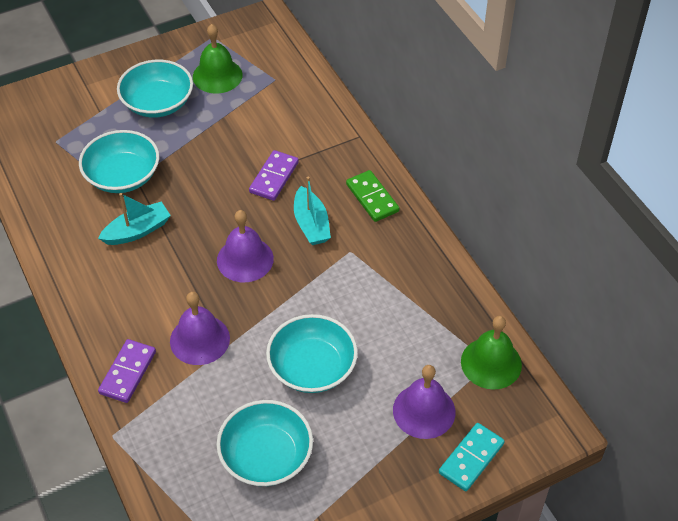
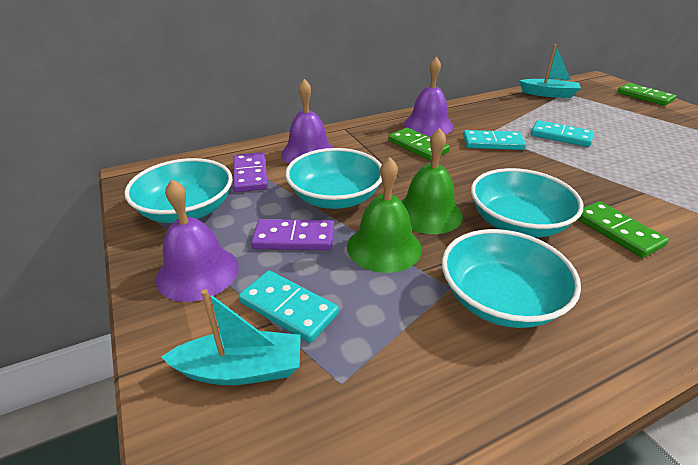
green domino: 1 -> 3
turquoise domino: 1 -> 3

